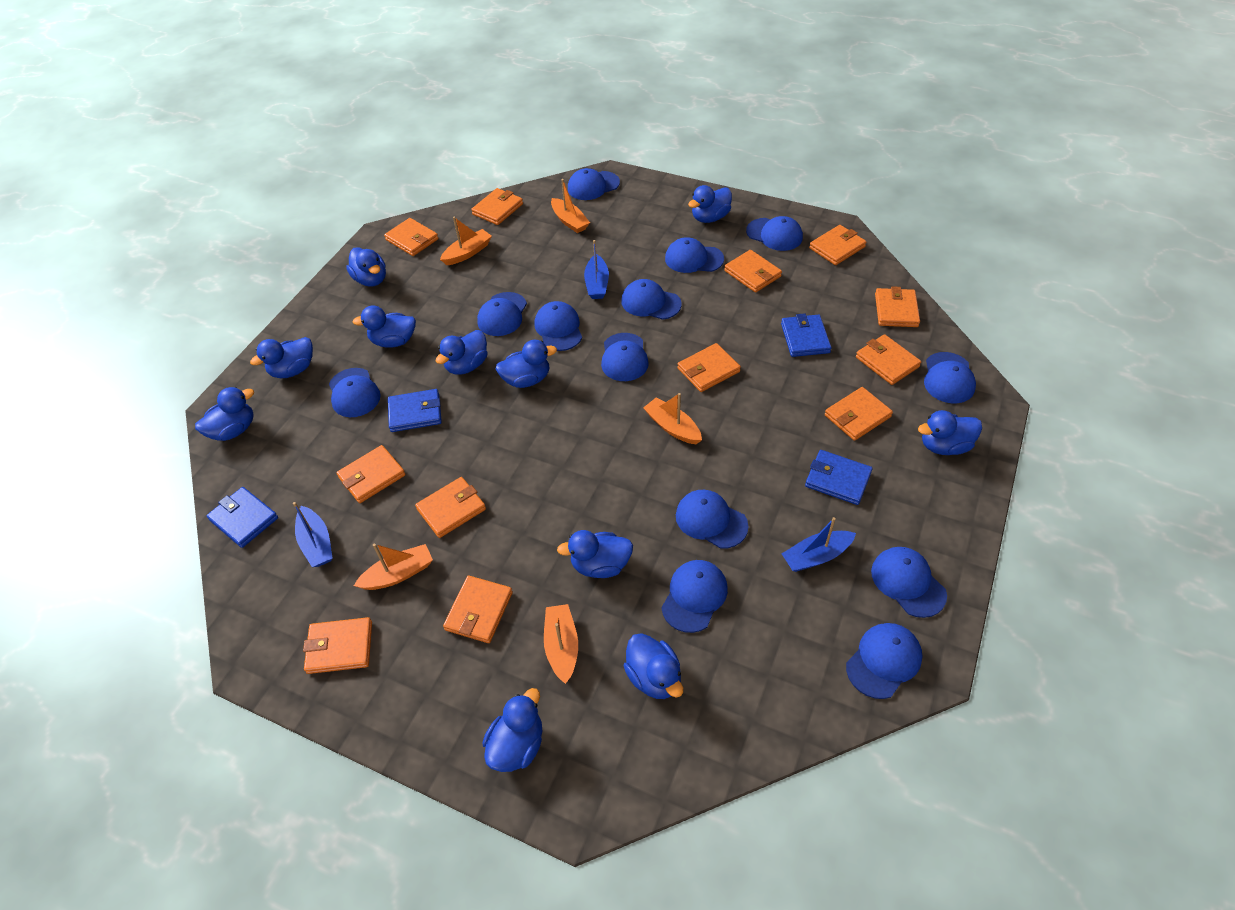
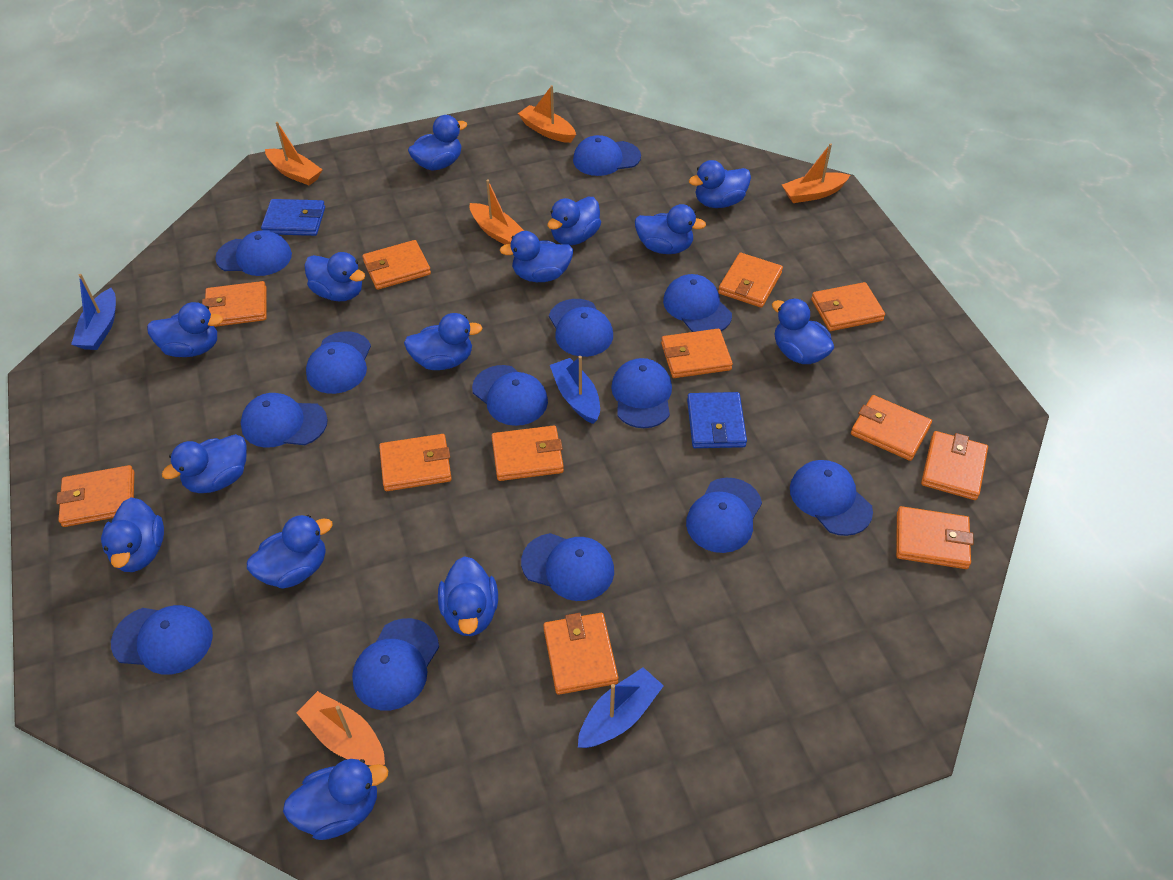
blue duck: 11 -> 14
blue wallet: 4 -> 2

